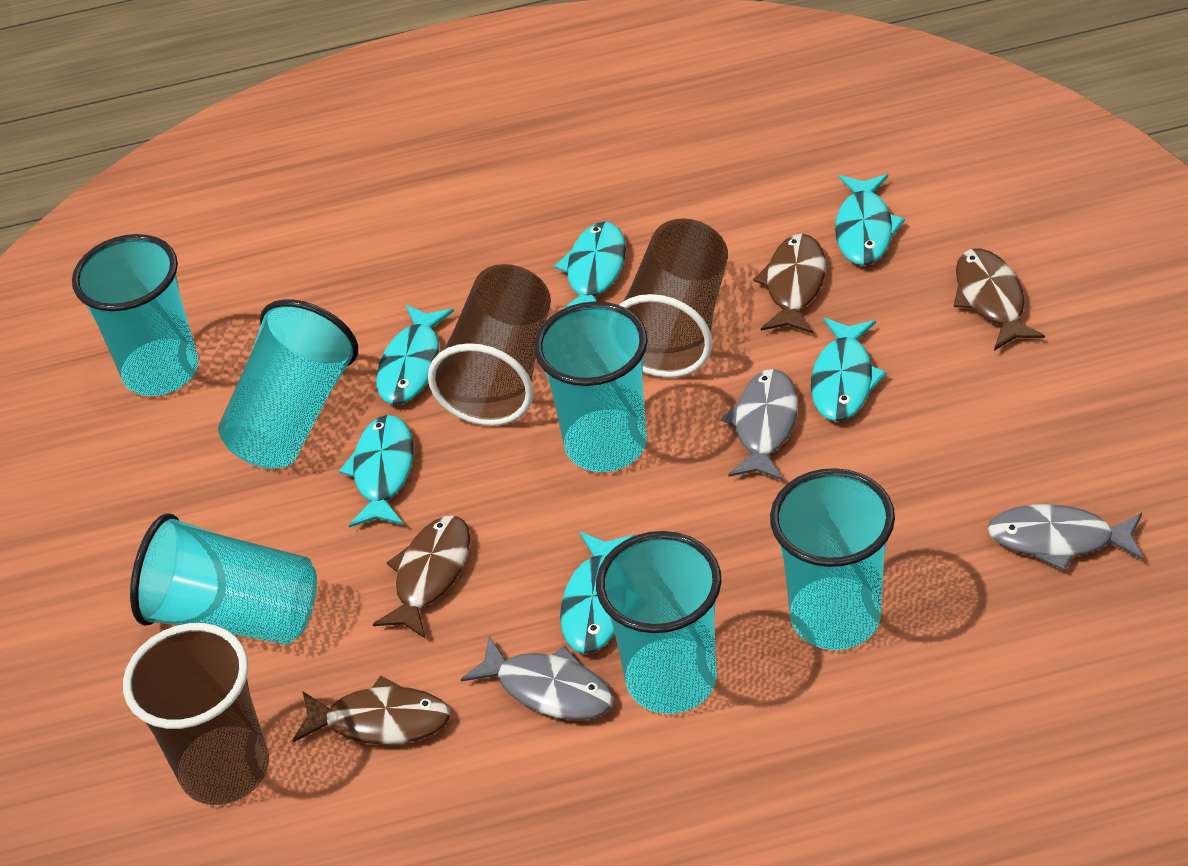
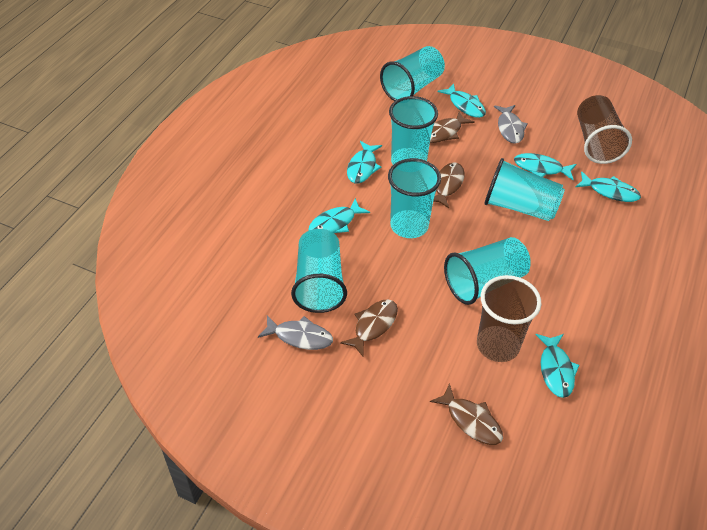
brown cup: 3 -> 2
grey fish: 3 -> 2

